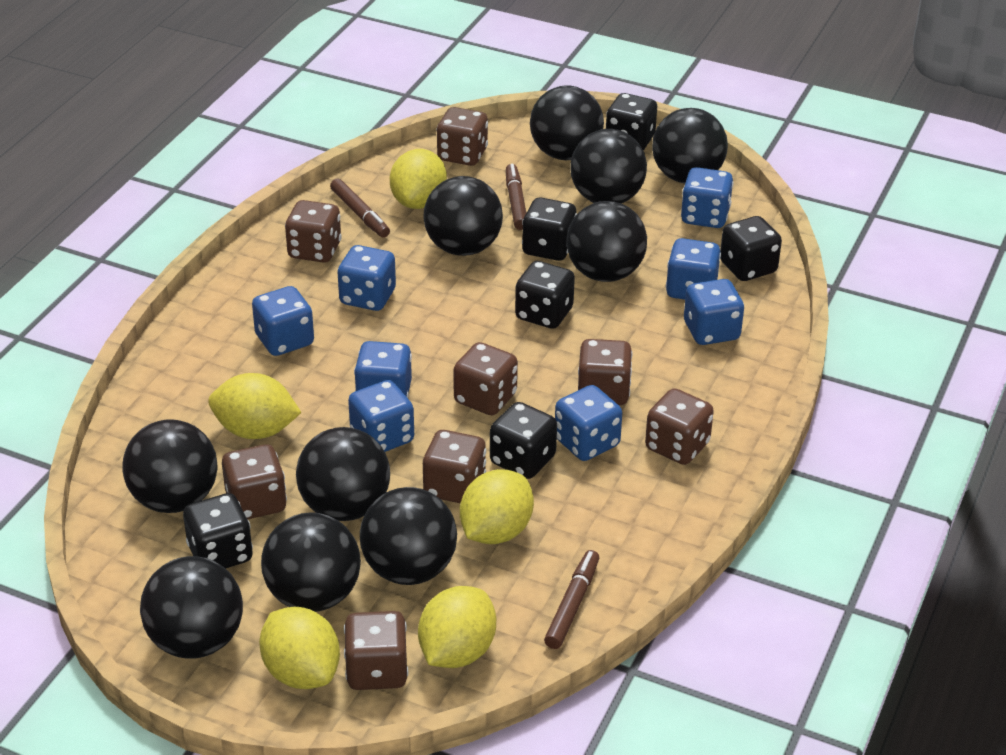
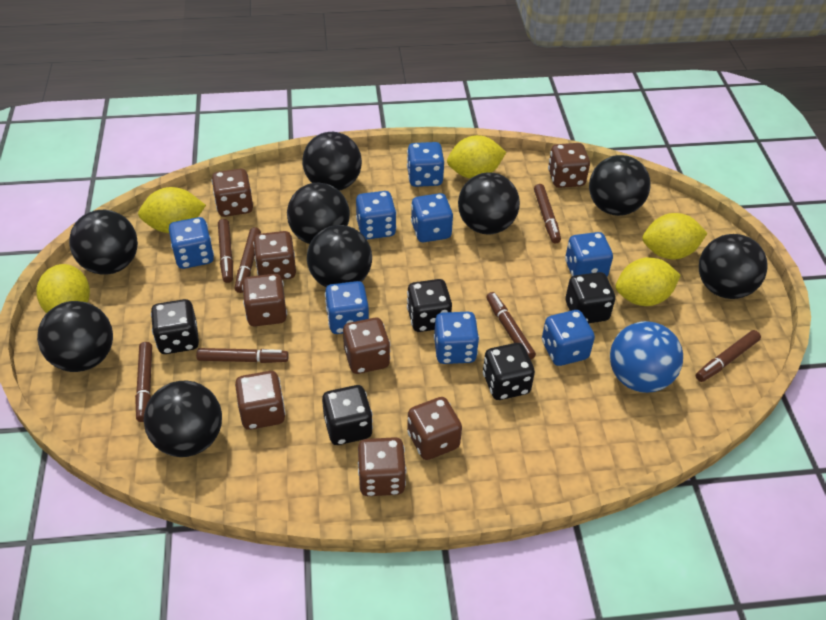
black ball: 10 -> 9
black dice: 6 -> 5
blue ball: 0 -> 1
brown marker: 3 -> 7

